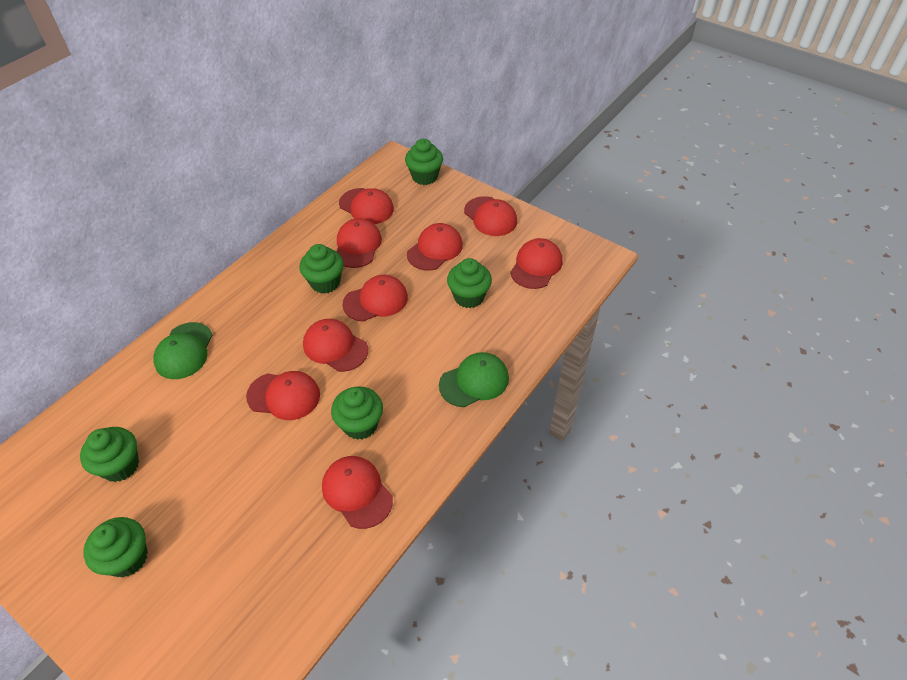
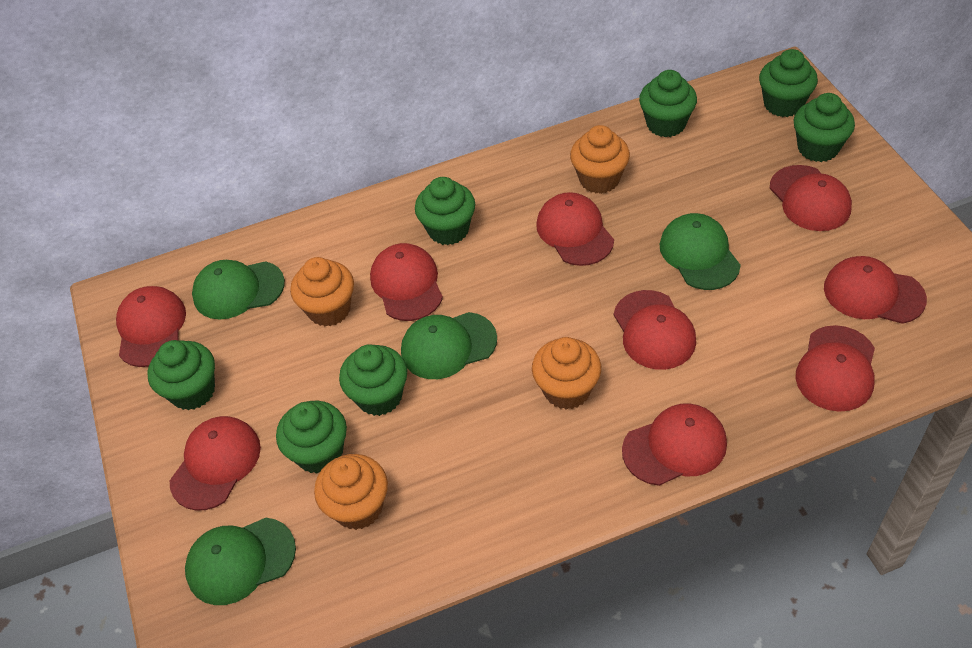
green cap: 2 -> 4
green cupcake: 6 -> 7
orange cupcake: 0 -> 4

